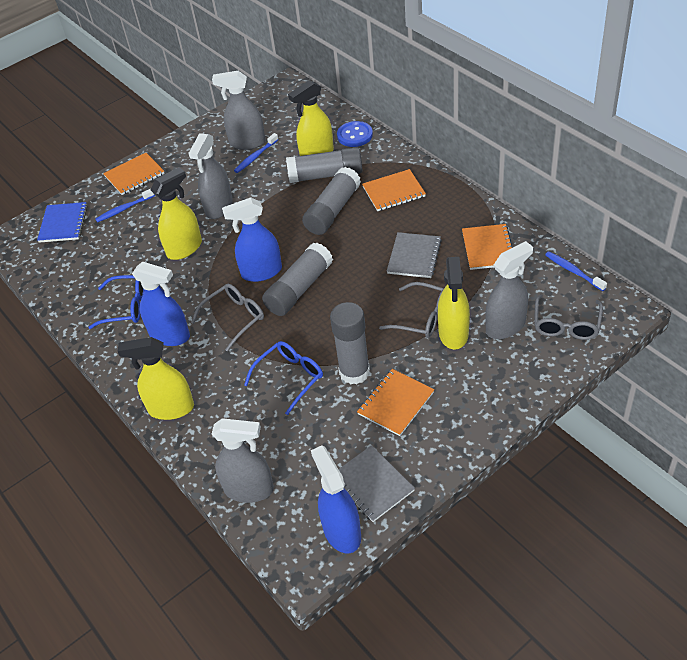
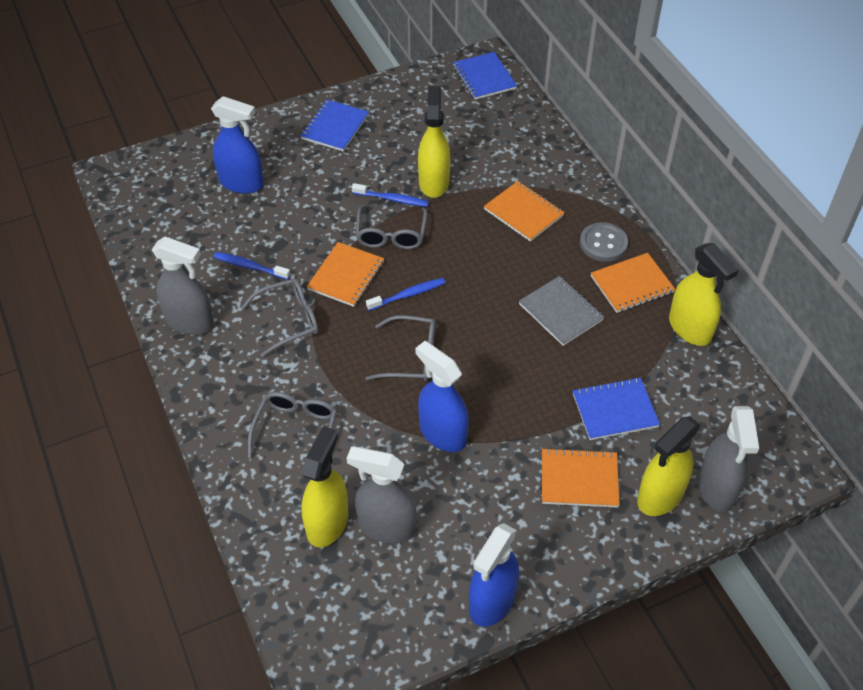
blue button: 1 -> 0
blue glasses: 2 -> 0
blue notebook: 1 -> 3
grey button: 0 -> 1
grey glasses: 3 -> 4
grey glue stick: 4 -> 0
grey notebook: 2 -> 1
grey spray bottle: 4 -> 3

